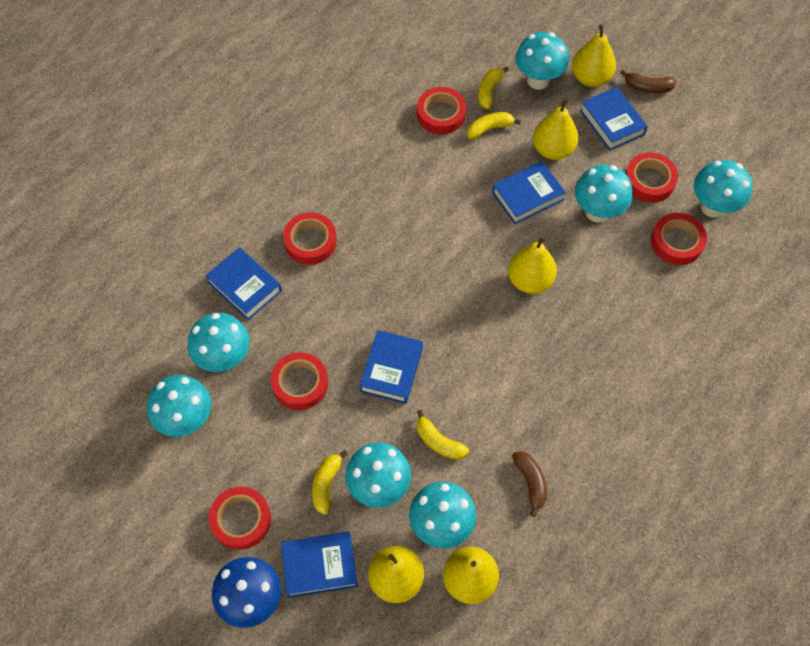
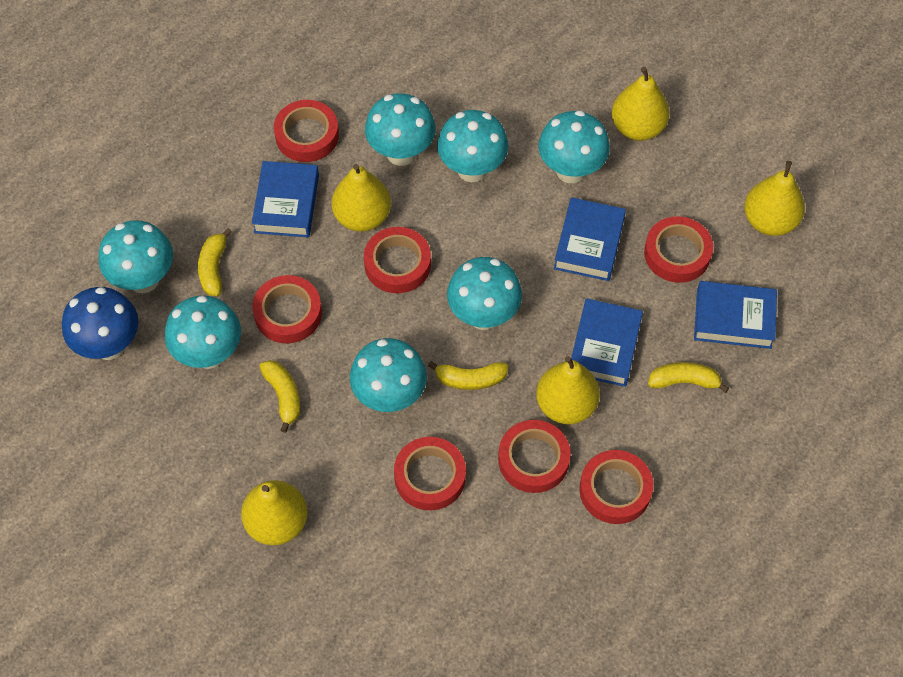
blue book: 5 -> 4
brown banana: 2 -> 0
red tape: 6 -> 7

